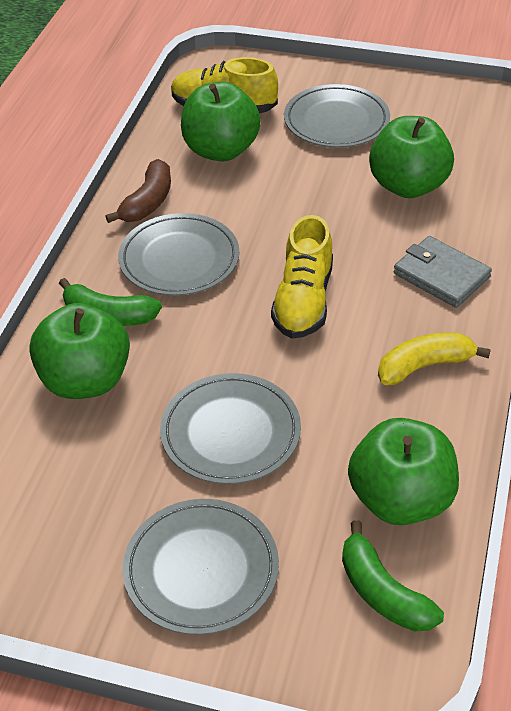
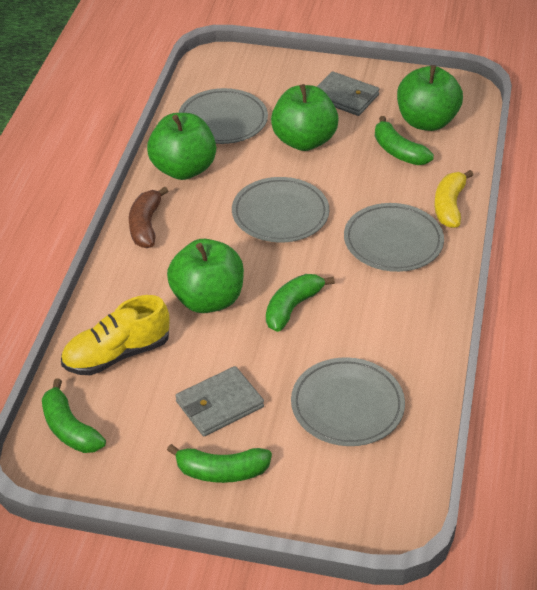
green banana: 2 -> 4
grey wallet: 1 -> 2
yellow shoe: 2 -> 1

